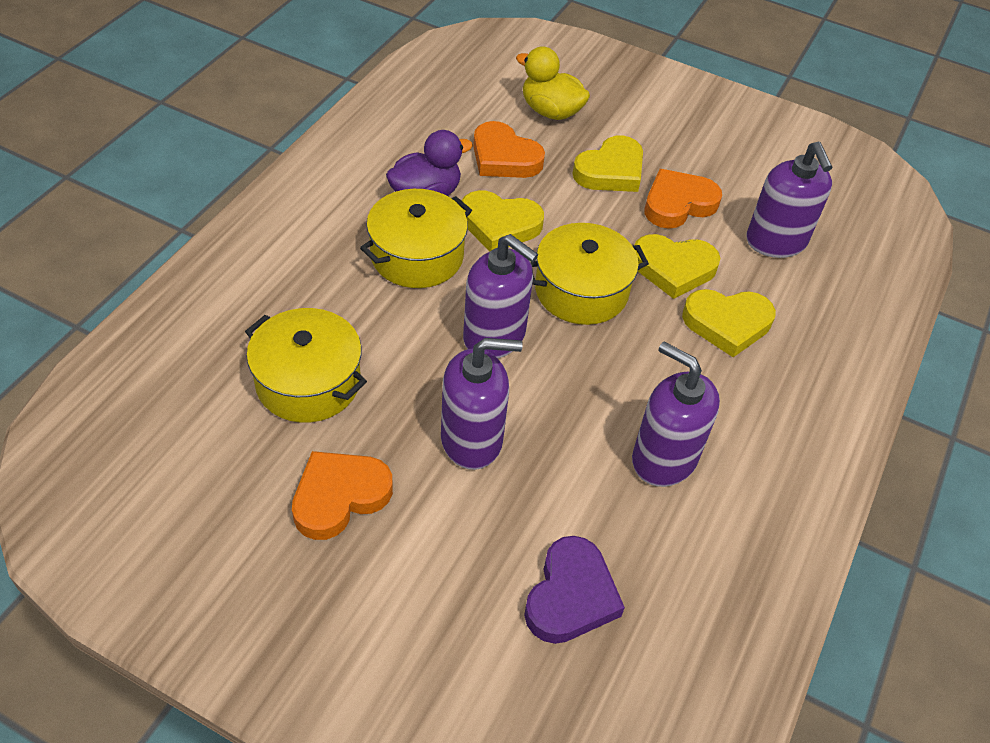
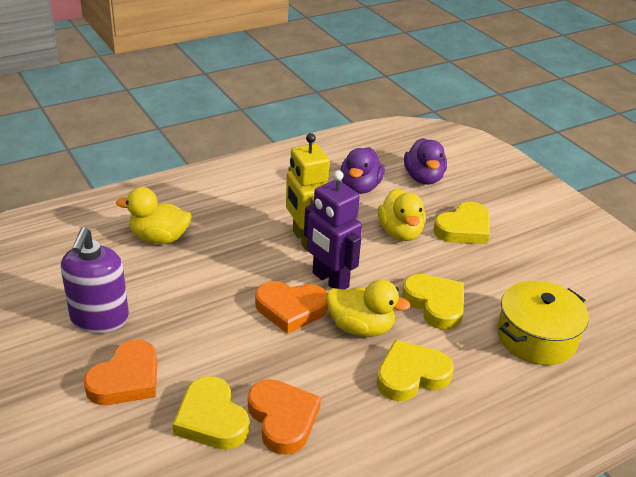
purple duck: 1 -> 2
purple heart: 1 -> 0
purple robot: 0 -> 1
purple soap dispenser: 4 -> 1
yellow duck: 1 -> 3
yellow pot: 3 -> 1
yellow robot: 0 -> 1

